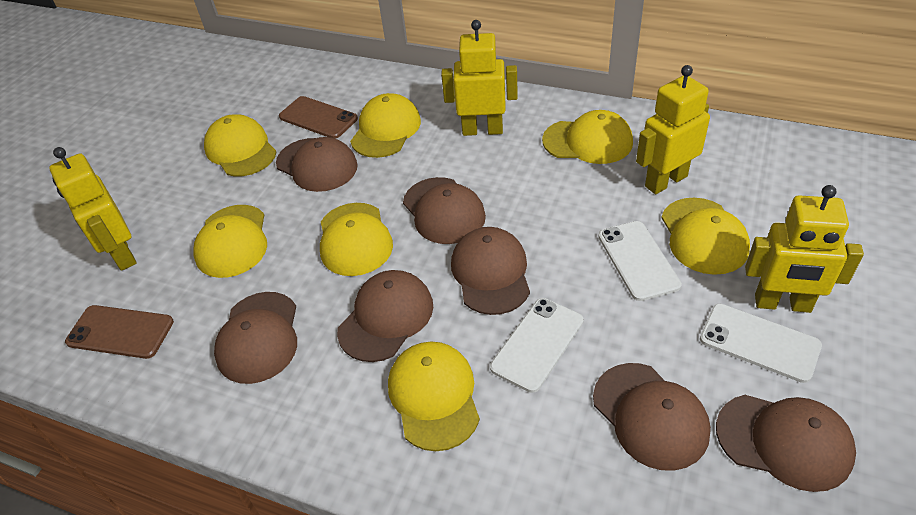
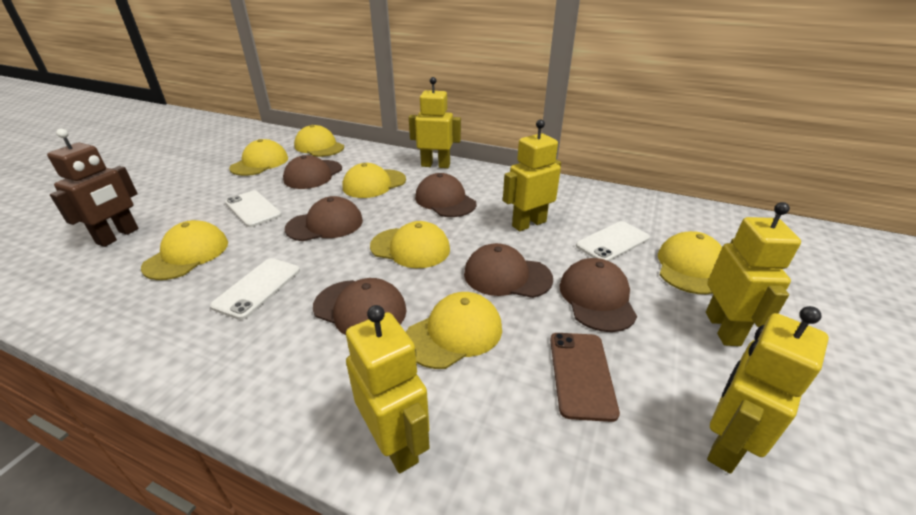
brown cap: 7 -> 6
brown phone: 2 -> 1
brown robot: 0 -> 1
yellow robot: 4 -> 5

